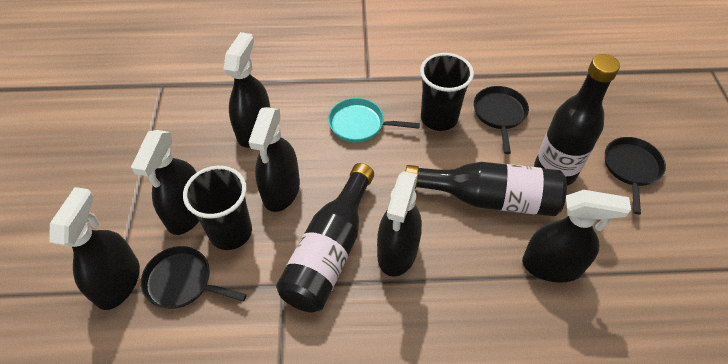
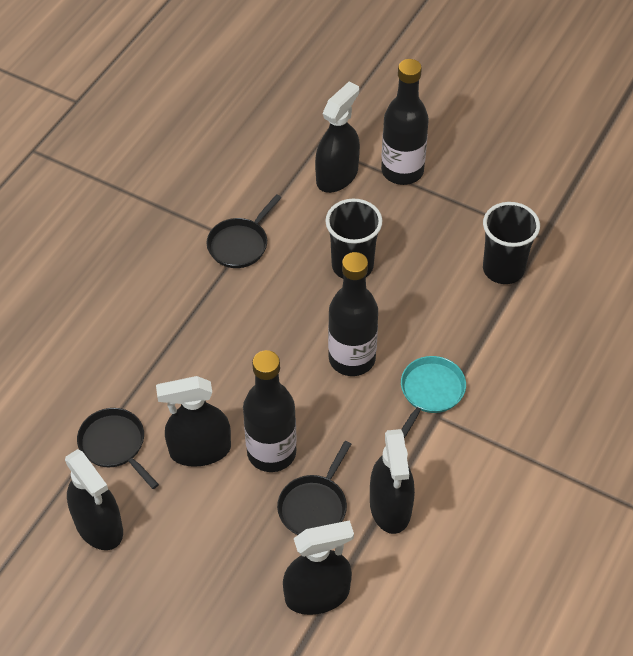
black spray bottle: 6 -> 5

